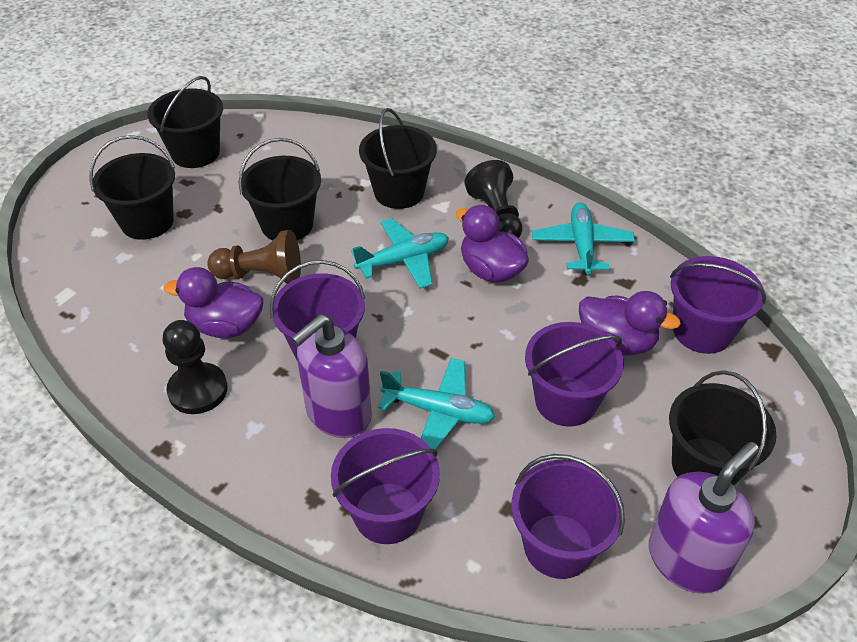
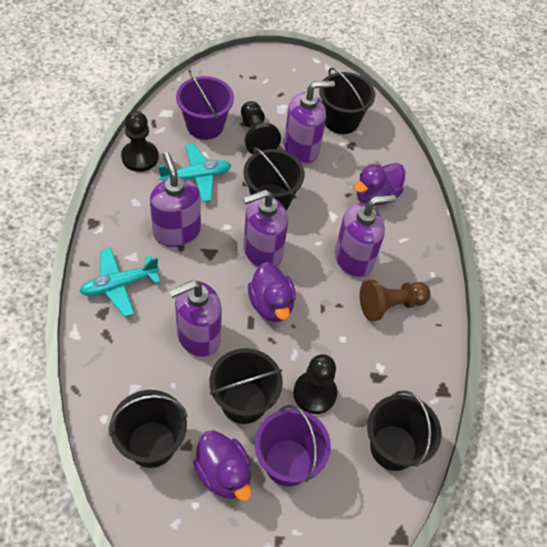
black pawn: 2 -> 3
purple bucket: 5 -> 2
purple soap dispenser: 2 -> 5
turquoise plane: 3 -> 2

